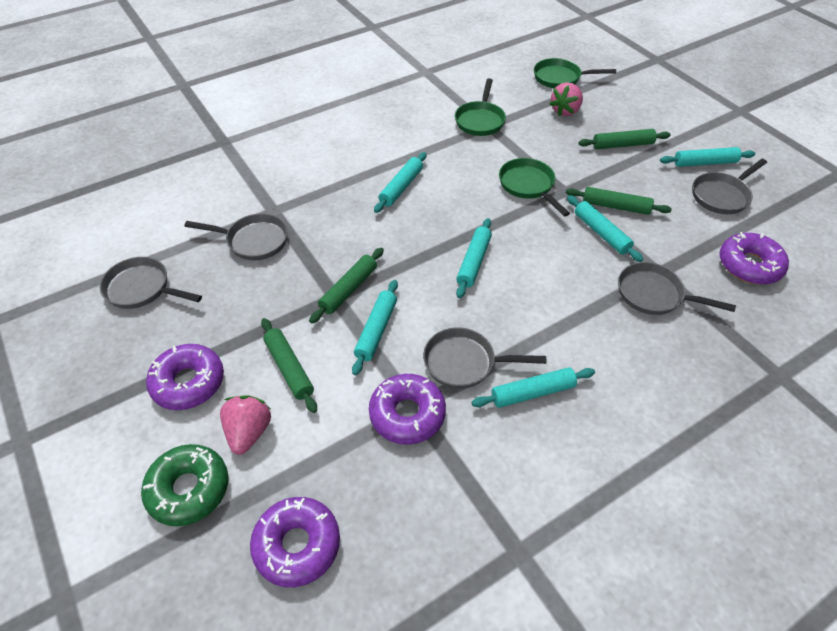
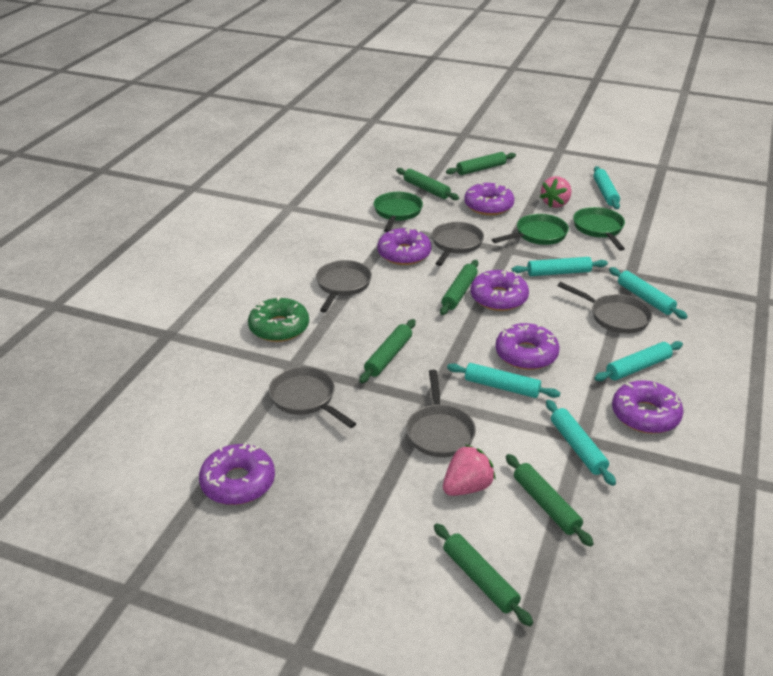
green rolling pin: 4 -> 6
purple donut: 4 -> 6

